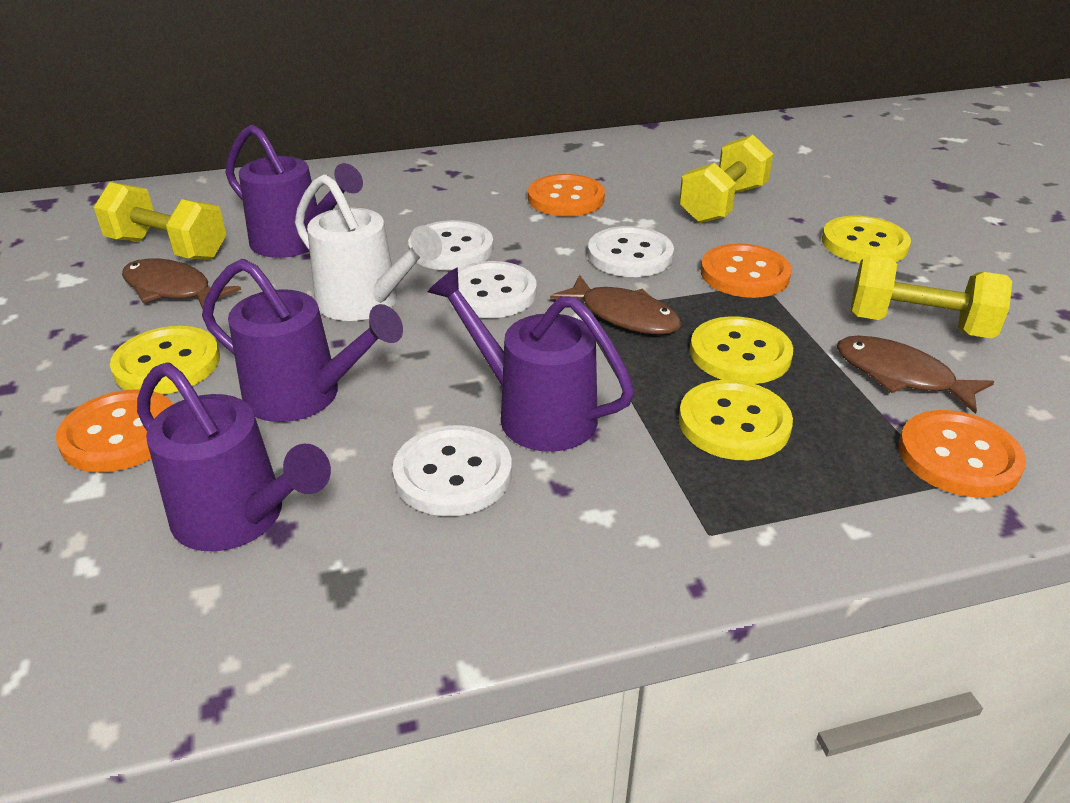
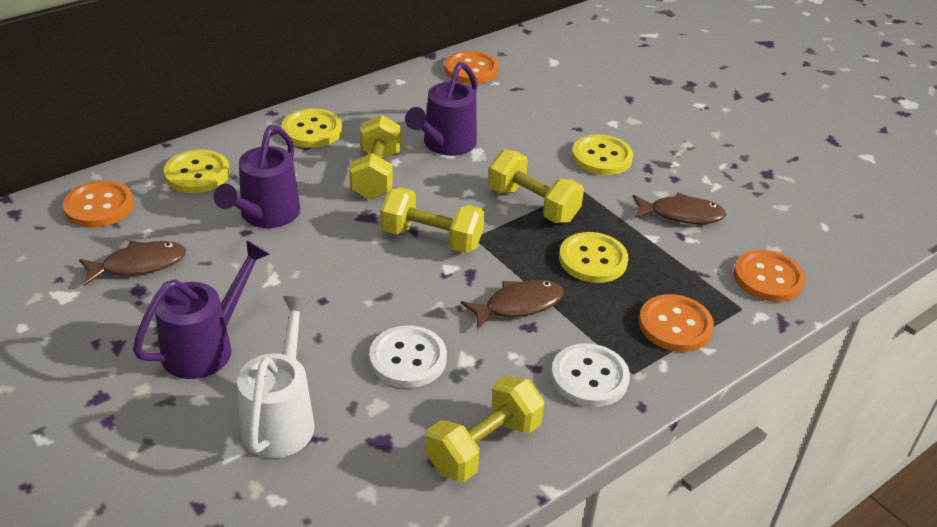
purple watering can: 4 -> 3
white button: 4 -> 2
yellow dumbbell: 3 -> 4

